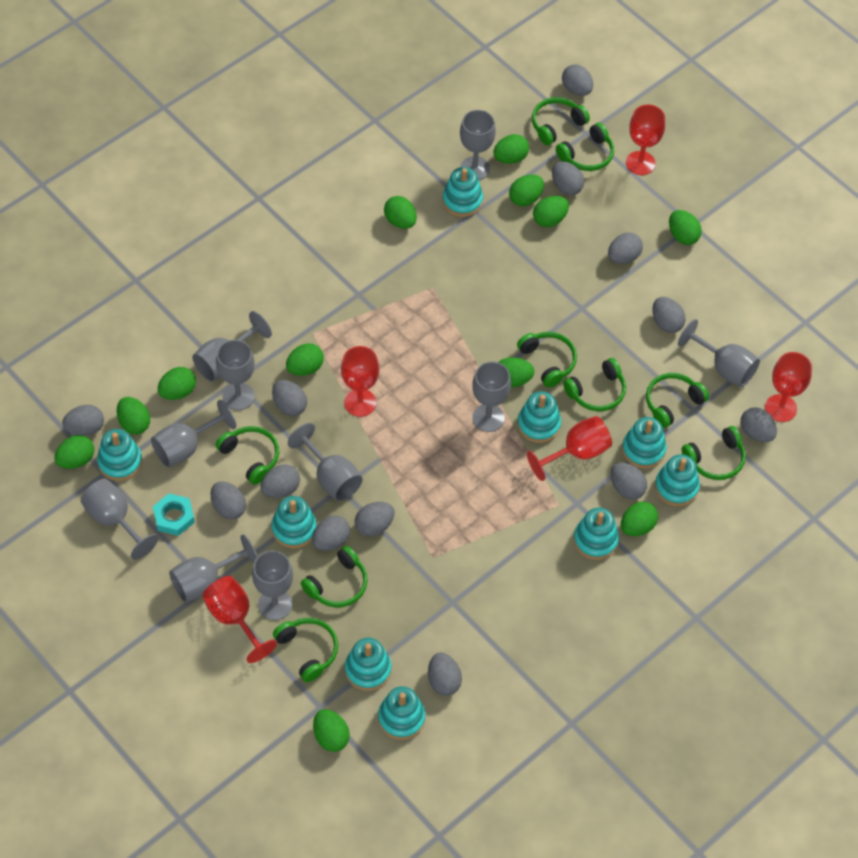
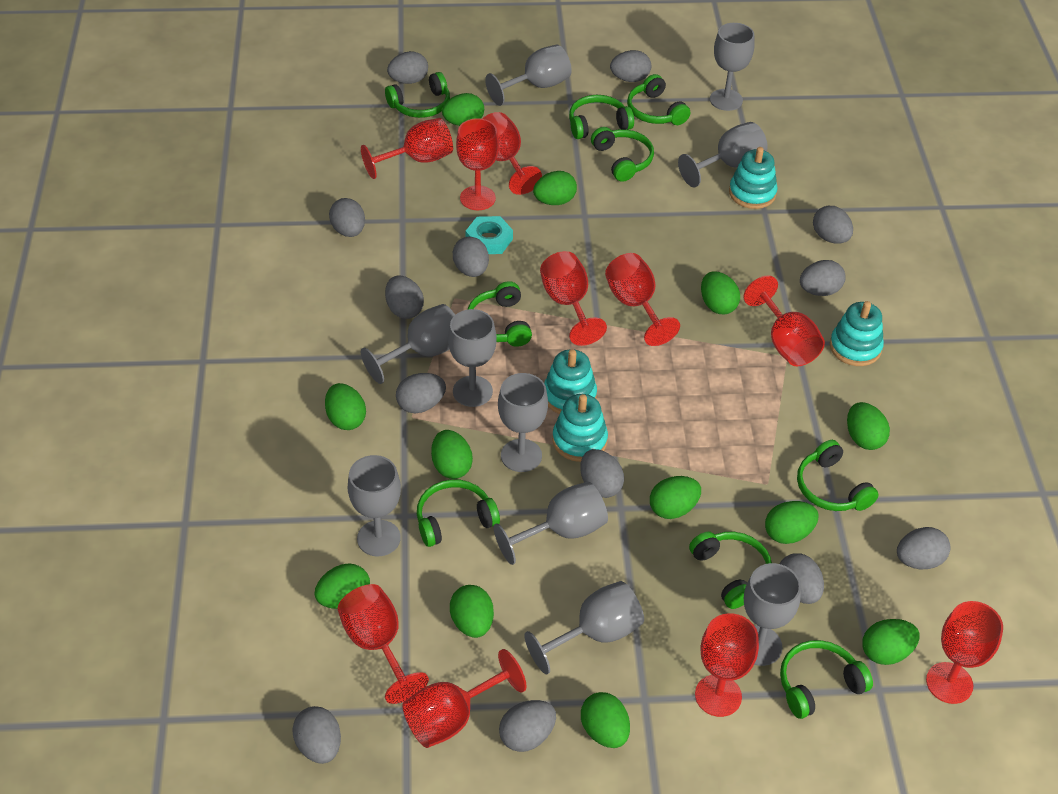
red goblet: 5 -> 10
turquoise stacking toy: 9 -> 4

